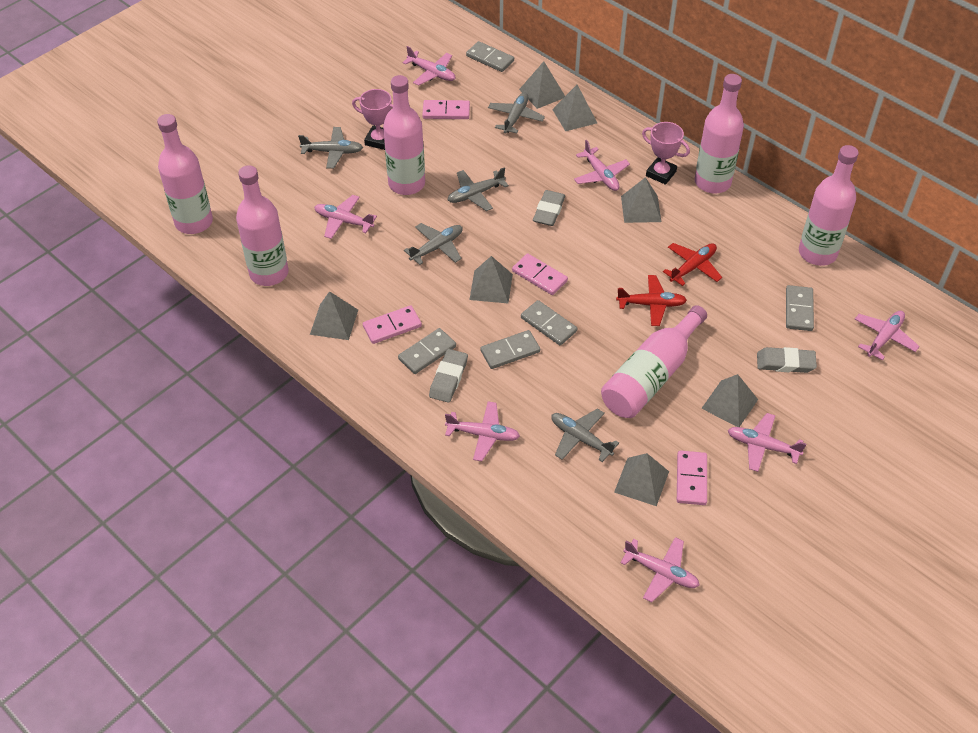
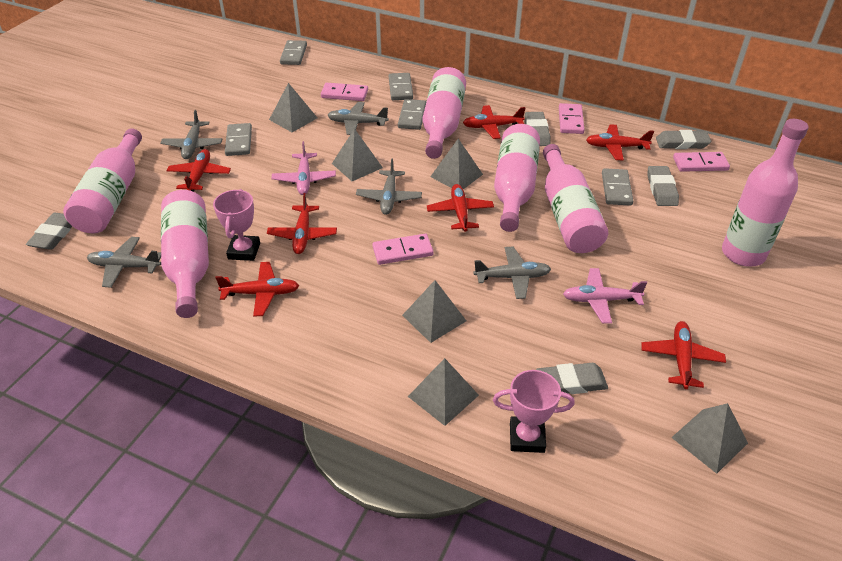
grey eraser: 3 -> 5
grey pyramid: 7 -> 6
pink plane: 7 -> 2
red plane: 2 -> 7

